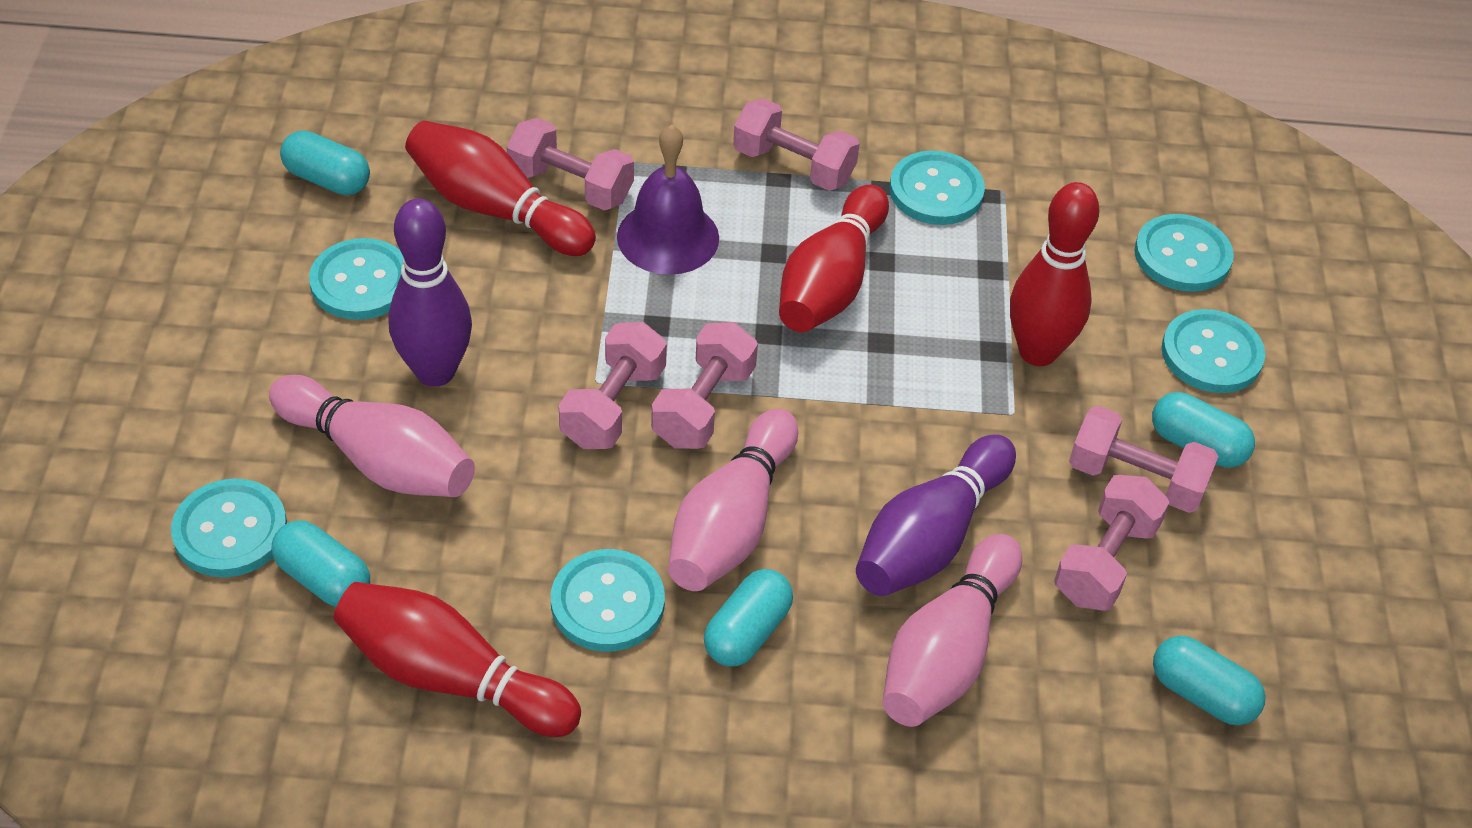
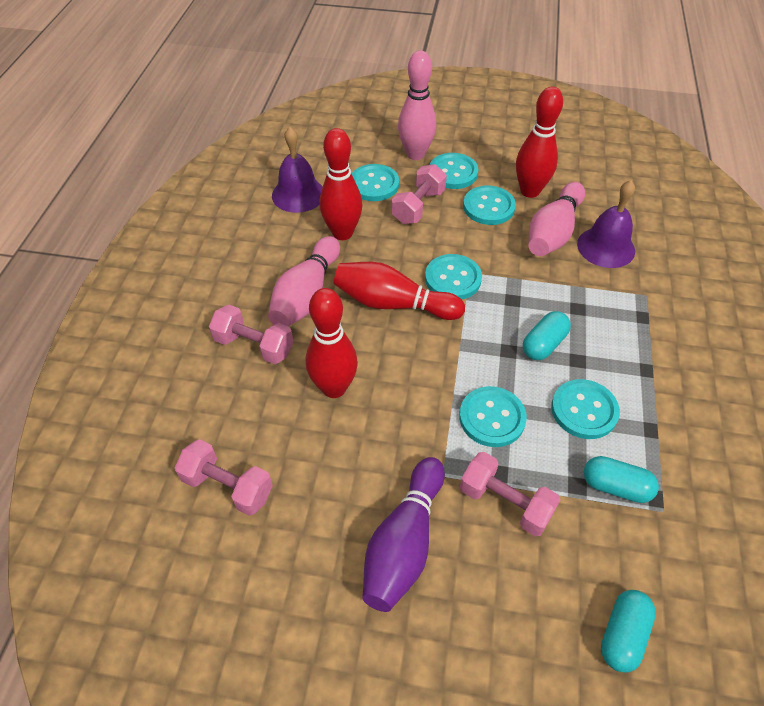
pink dumbbell: 6 -> 4
purple bell: 1 -> 2
purple bowling pin: 2 -> 1
turquoise capsule: 5 -> 3

